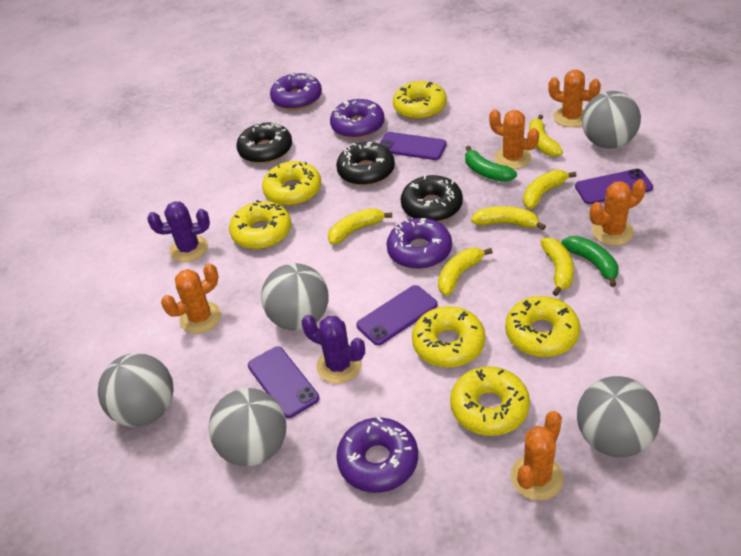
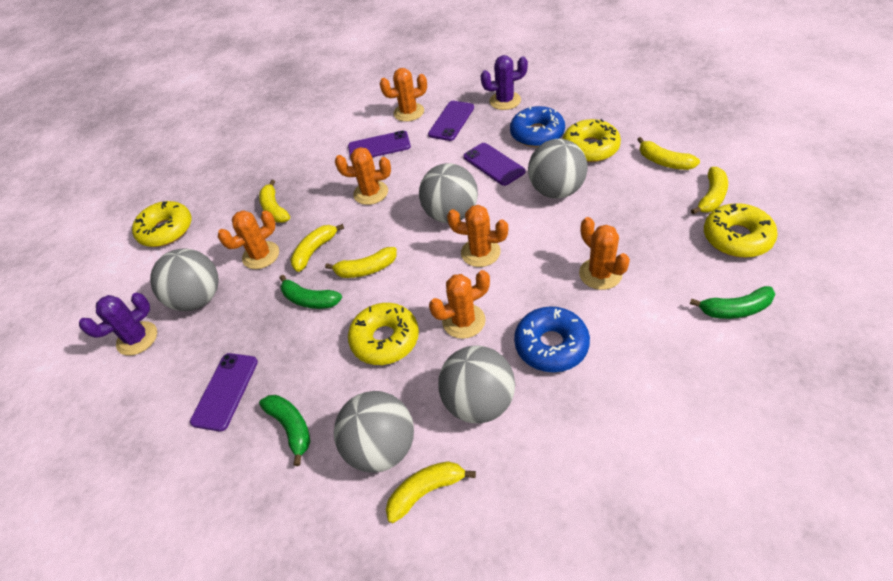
black donut: 3 -> 0
blue donut: 0 -> 2
green banana: 2 -> 3
orange cactus: 5 -> 6
purple donut: 4 -> 0
yellow donut: 6 -> 4

